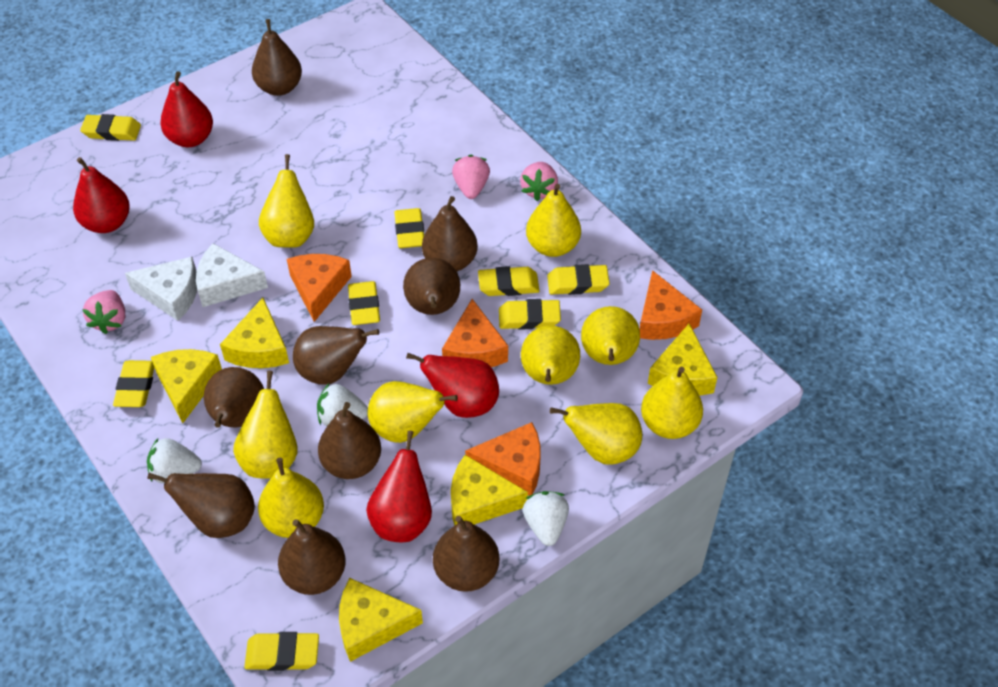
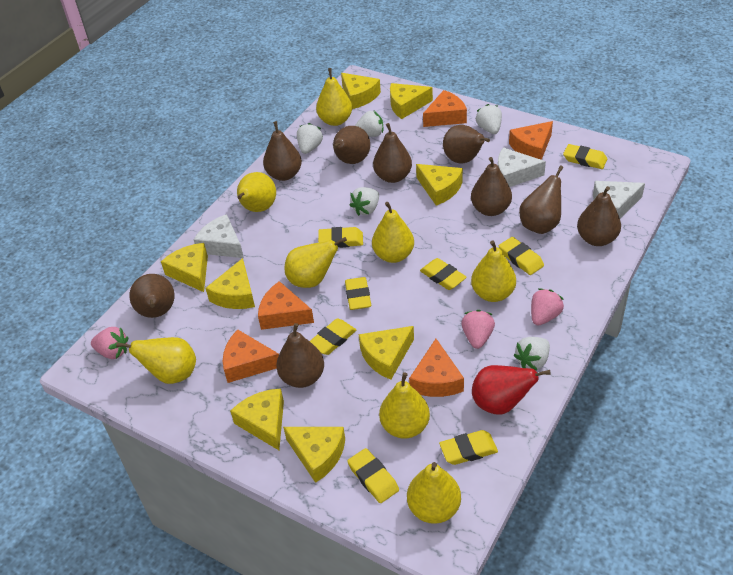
orange cheese: 4 -> 5
red pear: 4 -> 1
white cheese: 2 -> 3
white strawberry: 3 -> 5
yellow cheese: 5 -> 8
yellow pear: 9 -> 8

